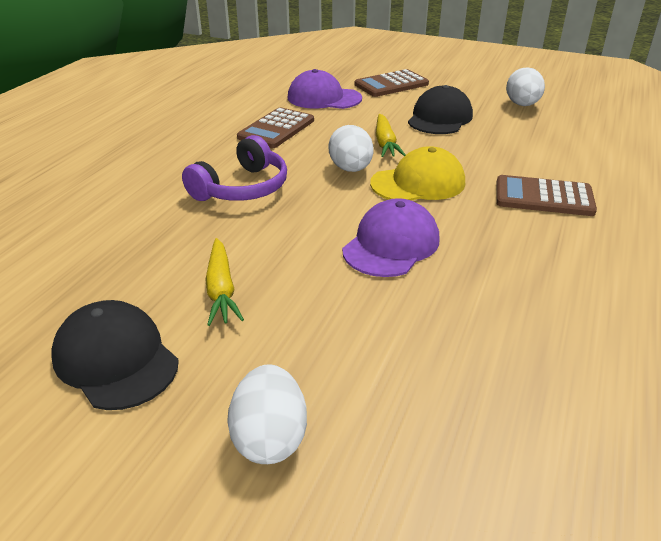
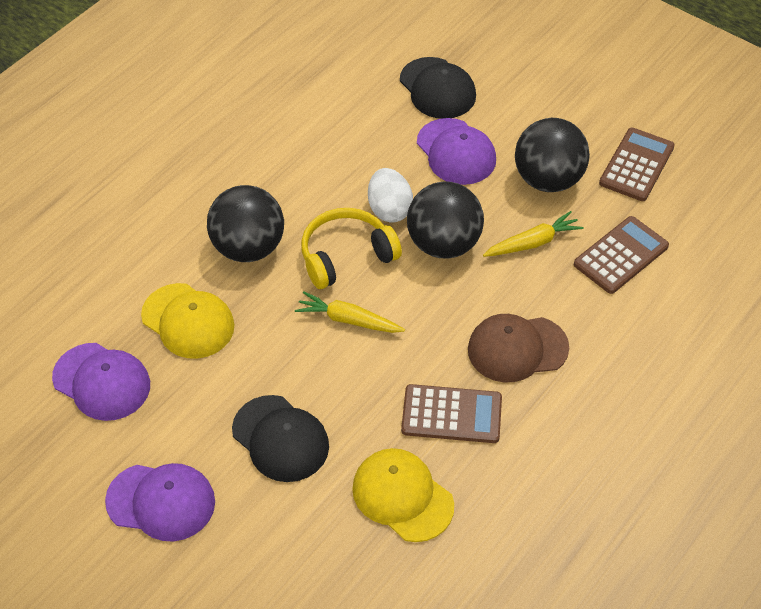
black ball: 0 -> 3
brown cap: 0 -> 1
purple cap: 2 -> 3
purple headphones: 1 -> 0
white egg: 3 -> 1
yellow cap: 1 -> 2
yellow headphones: 0 -> 1

